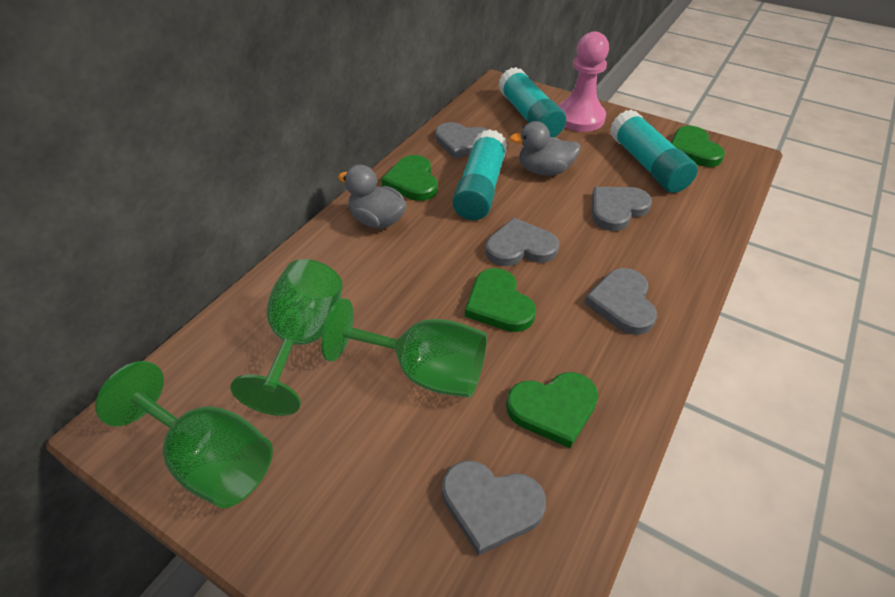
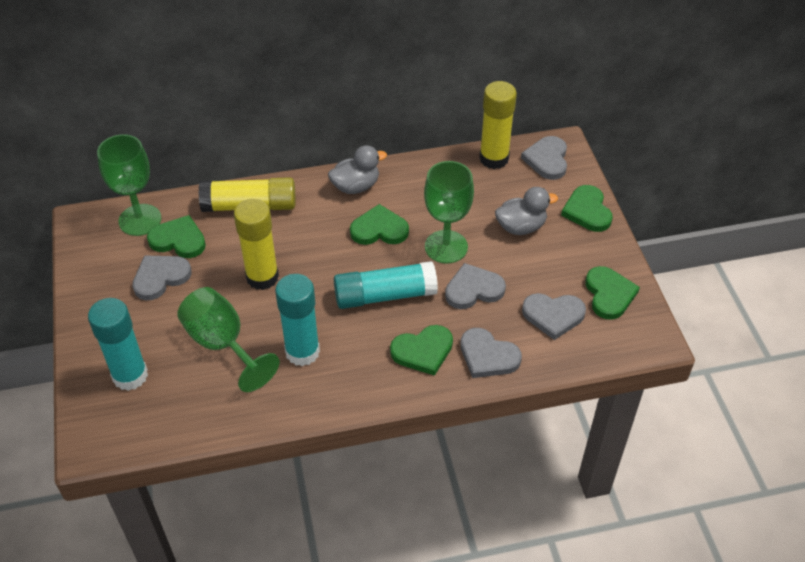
green heart: 4 -> 5
pink pawn: 1 -> 0
yellow glue stick: 0 -> 3

